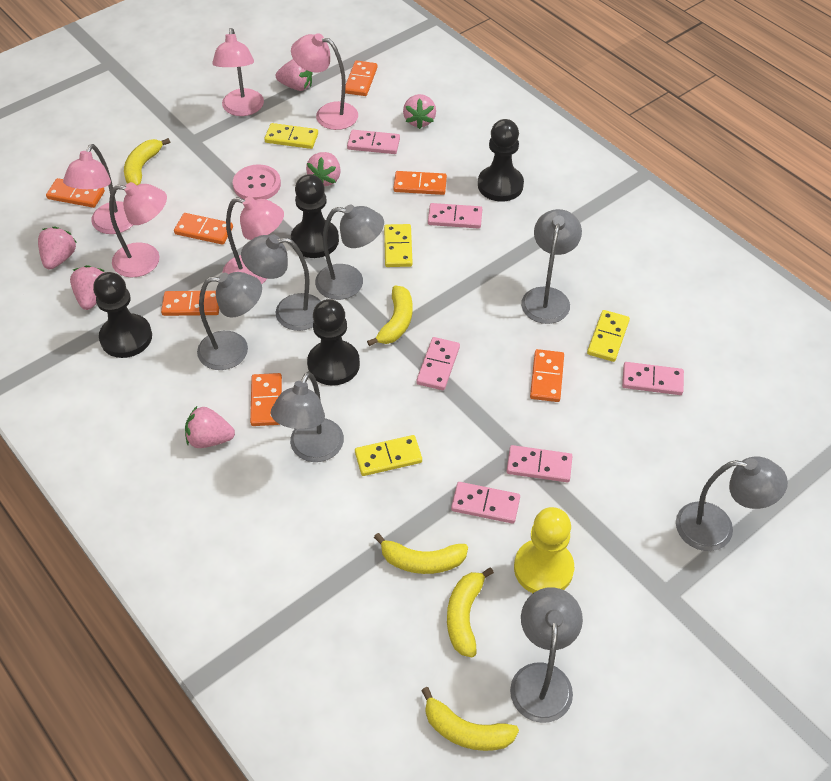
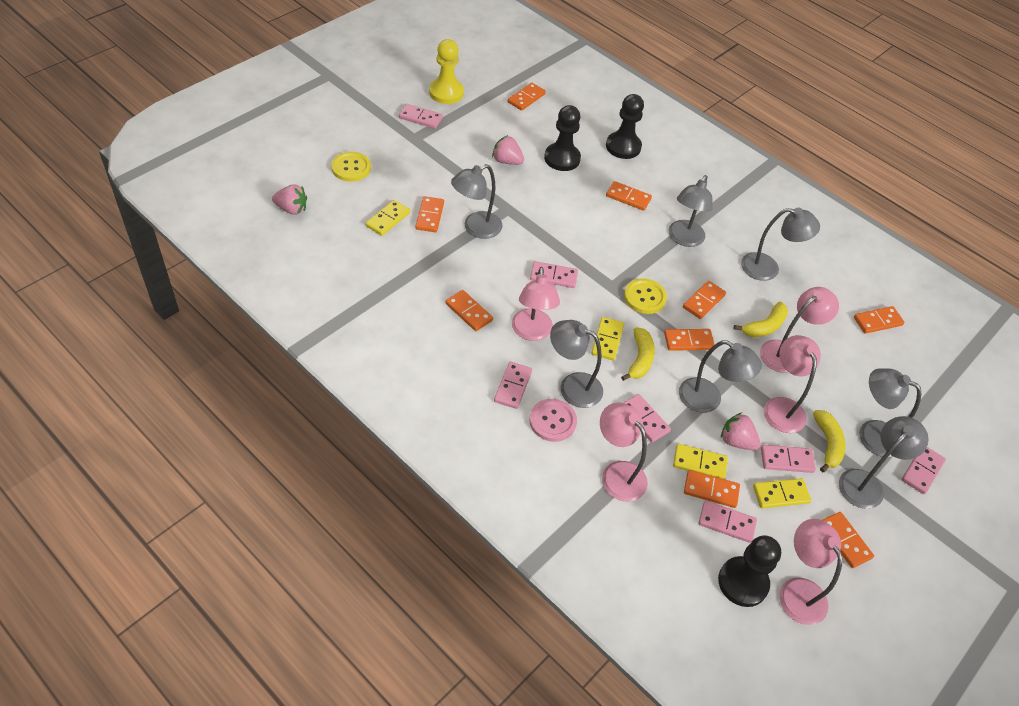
black pawn: 4 -> 3
orange domino: 7 -> 9
pink domino: 6 -> 7
pink strawberry: 6 -> 3
yellow banana: 5 -> 3
yellow button: 0 -> 2

